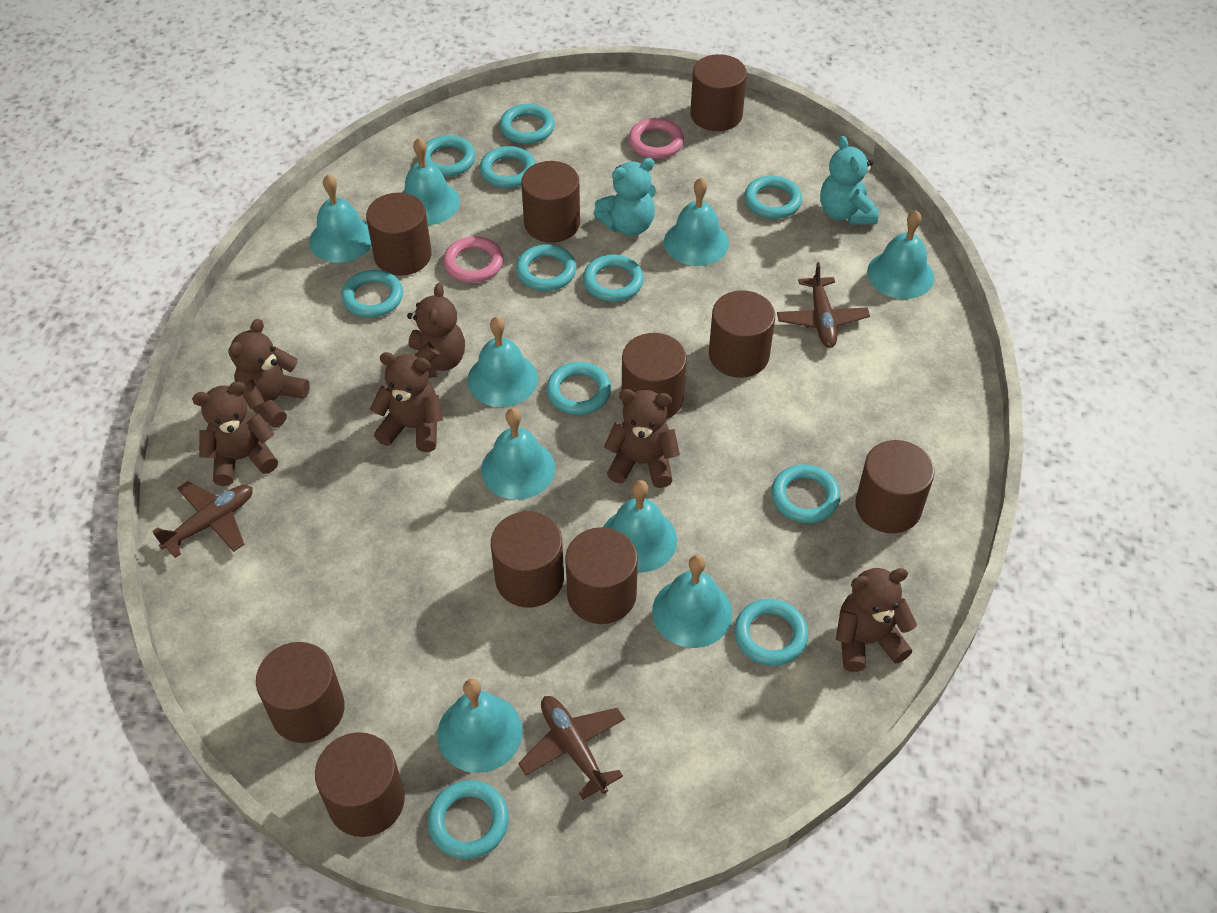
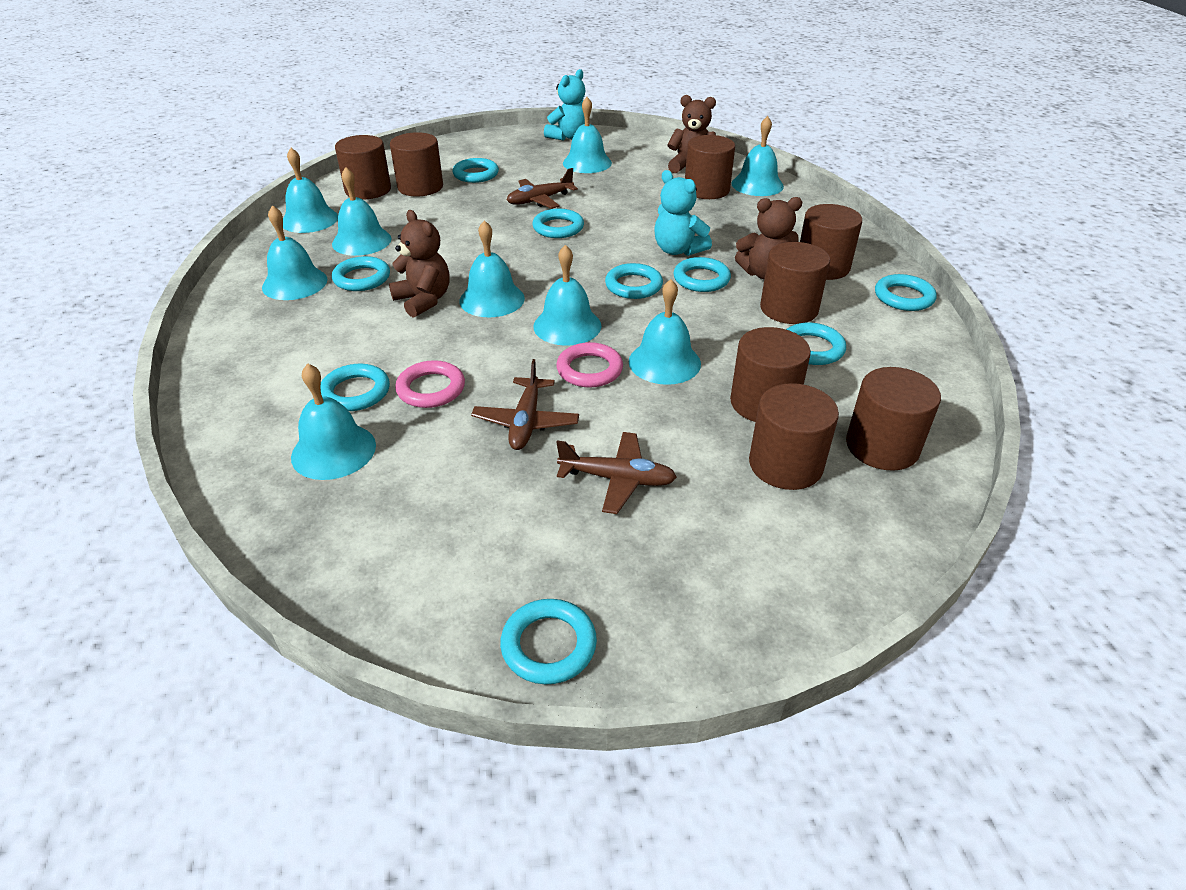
brown cylinder: 10 -> 8
brown teddy bear: 6 -> 3
turquoise ring: 11 -> 9

